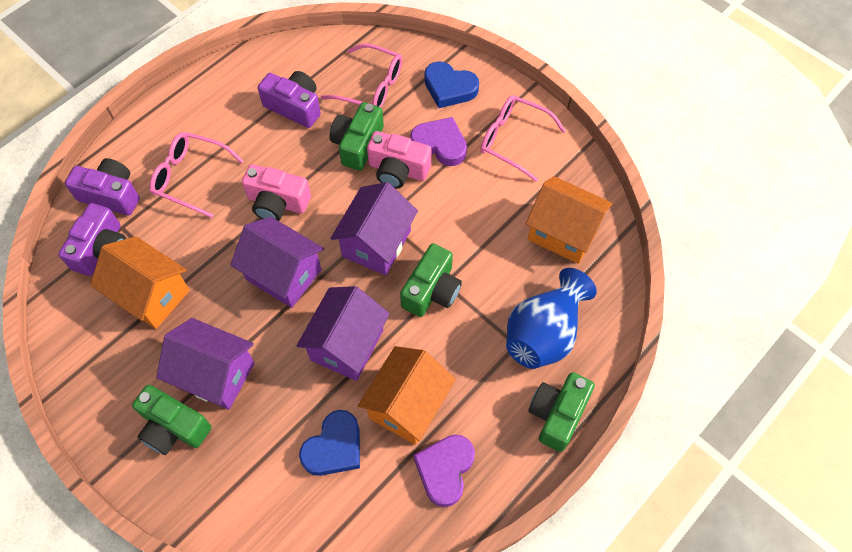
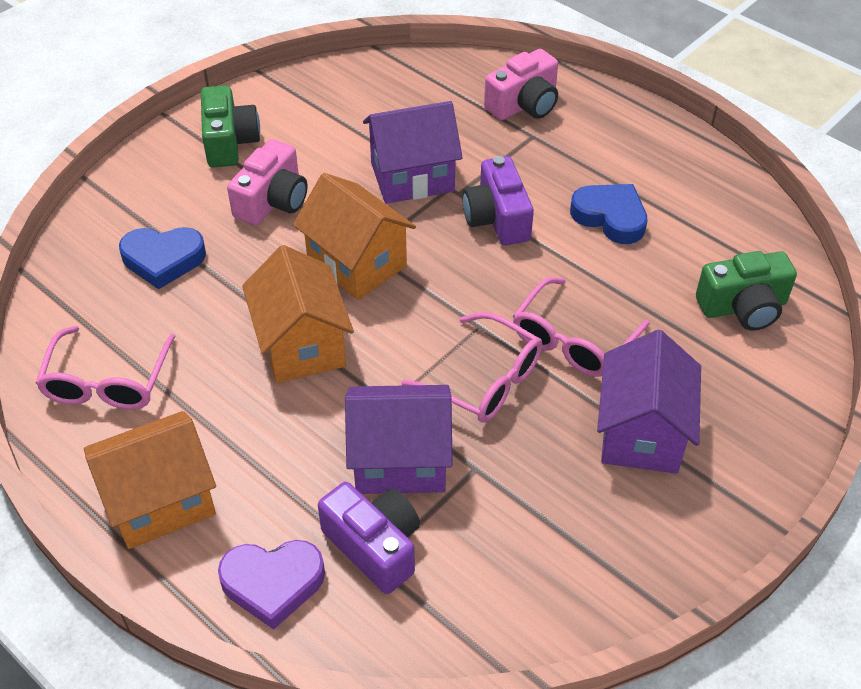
blue vase: 1 -> 0
green camera: 4 -> 2
purple camera: 3 -> 2
purple heart: 2 -> 1
purple house: 4 -> 3

